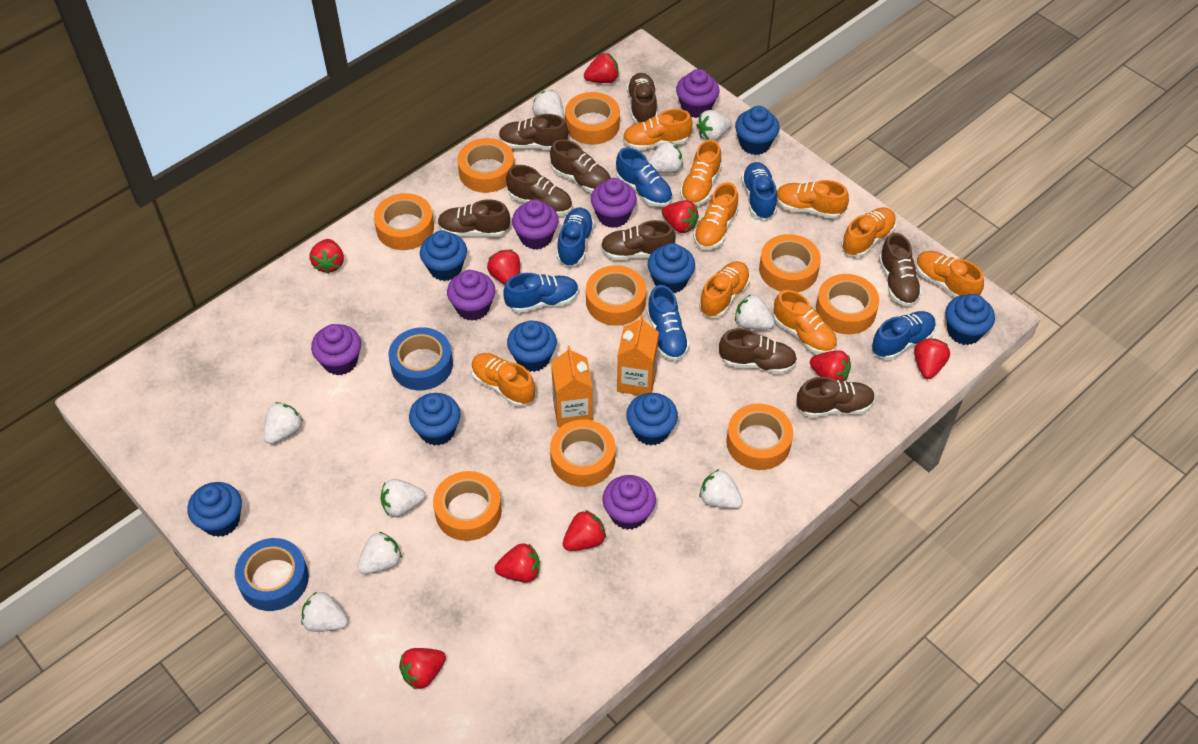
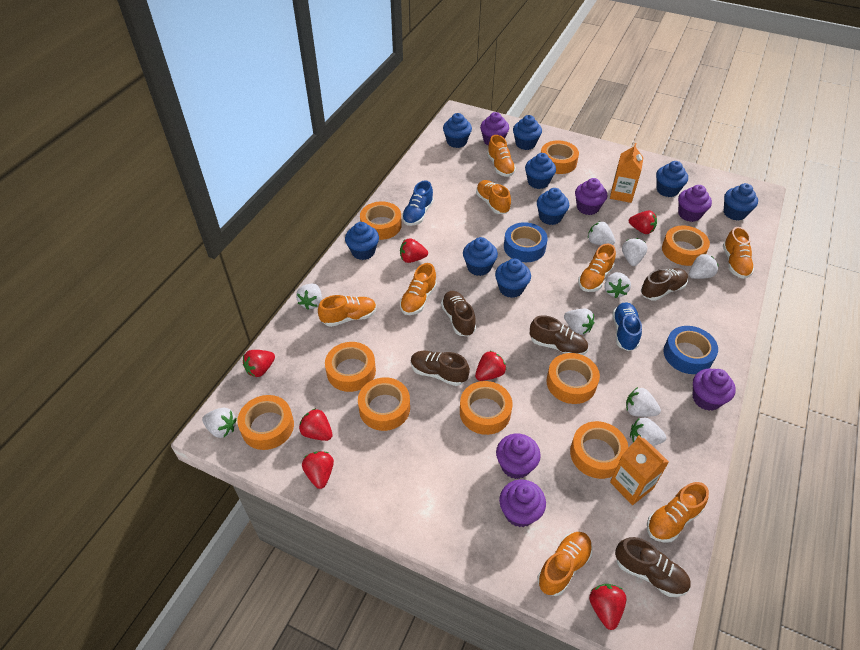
blue cupcake: 8 -> 9
blue shoe: 6 -> 2
brown shoe: 9 -> 5
orange shoe: 9 -> 8
red strawberry: 9 -> 7

